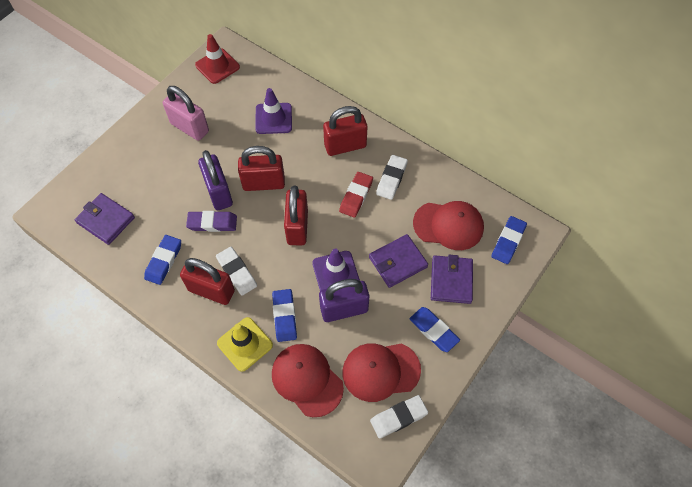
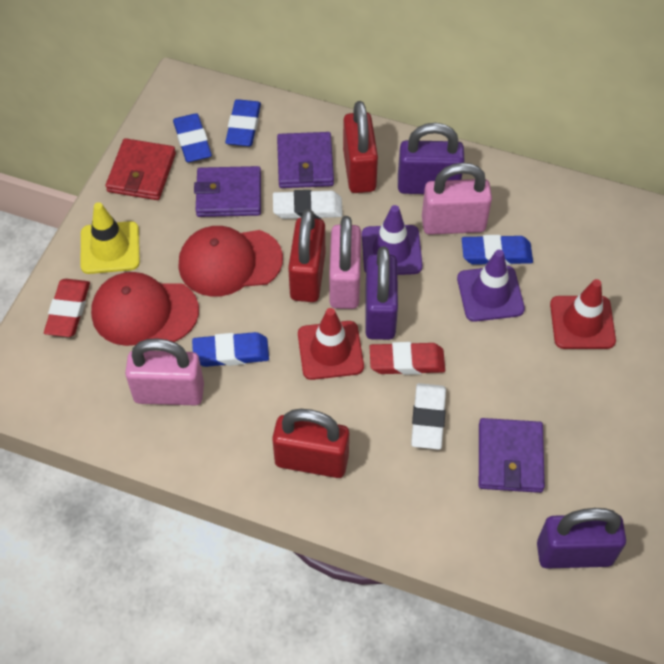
pink padlock: 1 -> 3
purple eraser: 1 -> 0
purple padlock: 2 -> 3
red cap: 3 -> 2
red eraser: 1 -> 2
red padlock: 4 -> 3
red traffic cone: 1 -> 2
red wallet: 0 -> 1
white eraser: 3 -> 2

